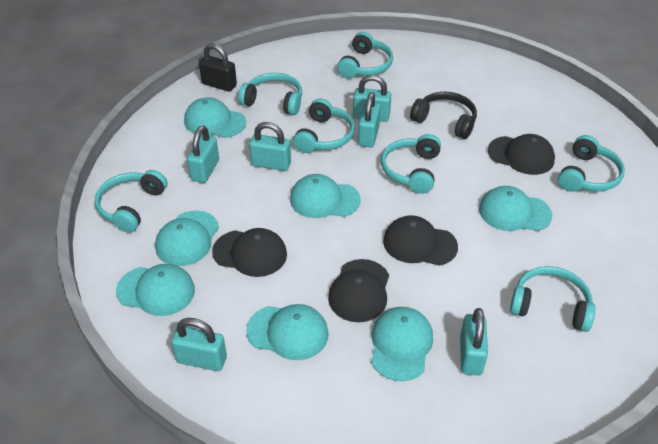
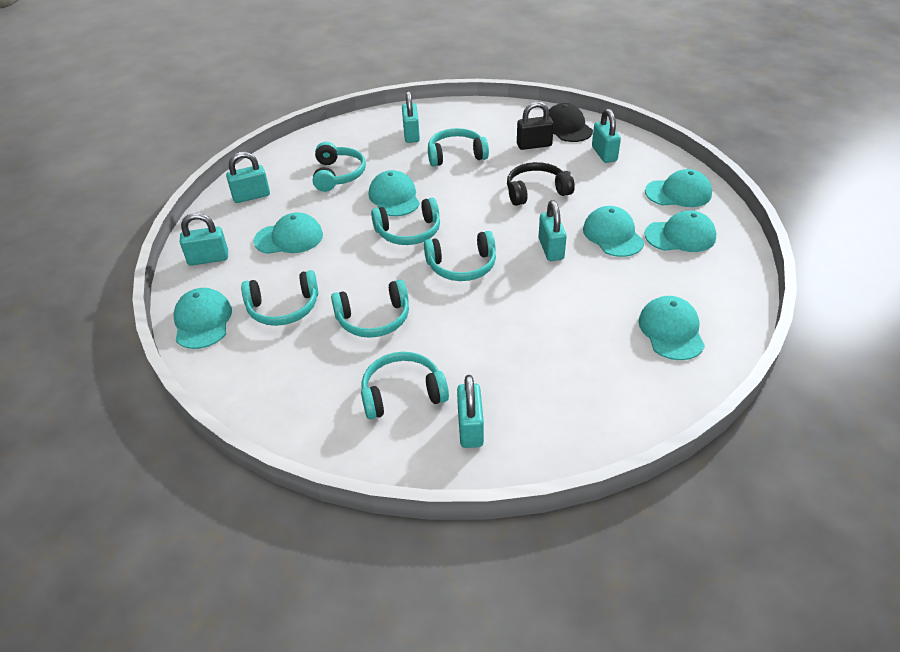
black cap: 4 -> 1

